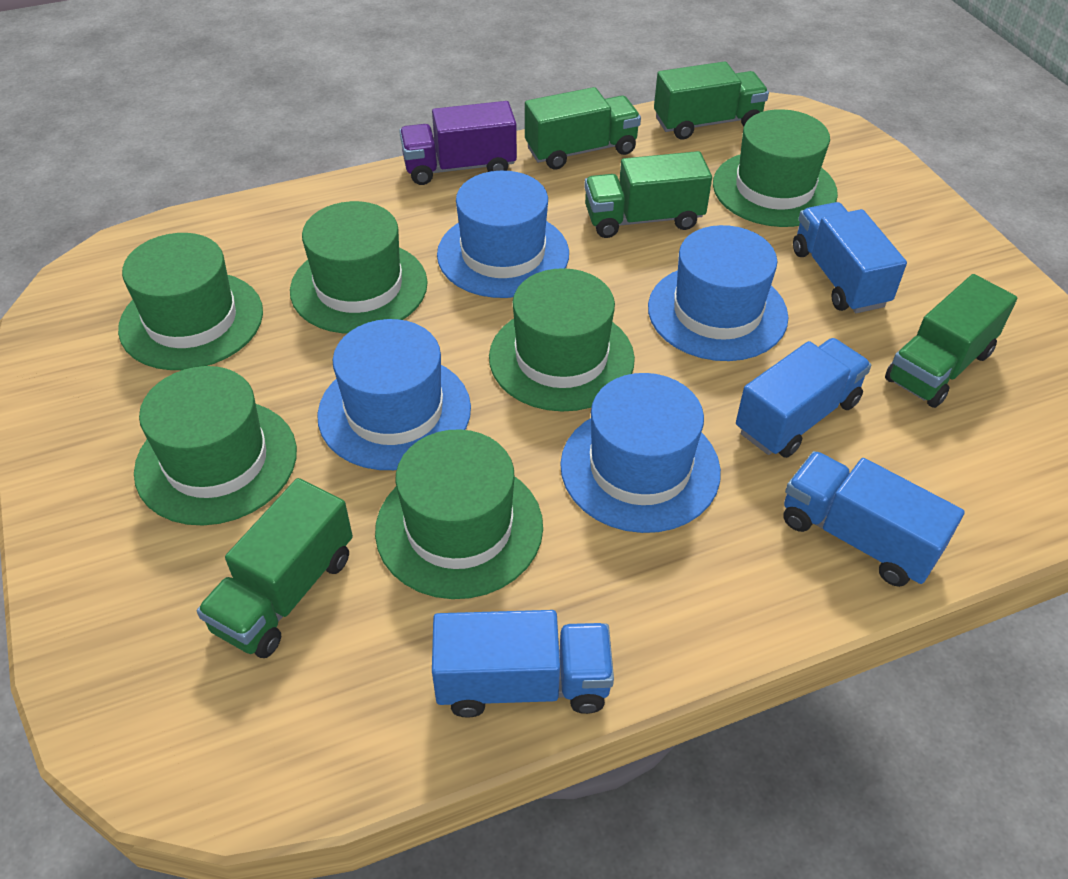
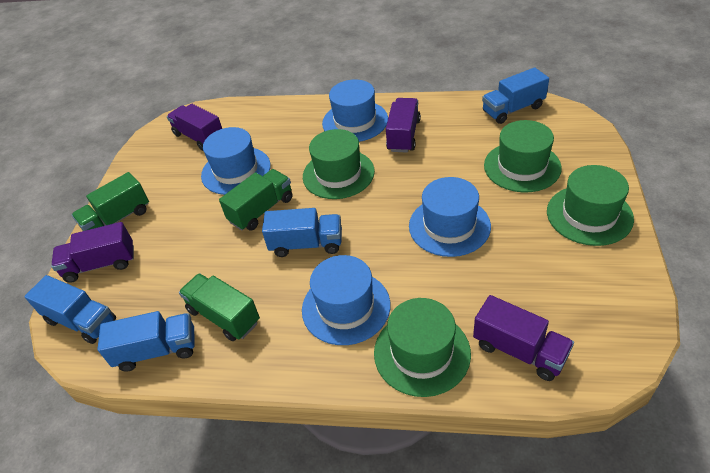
green hat: 6 -> 4
green truck: 5 -> 3
purple truck: 1 -> 4

